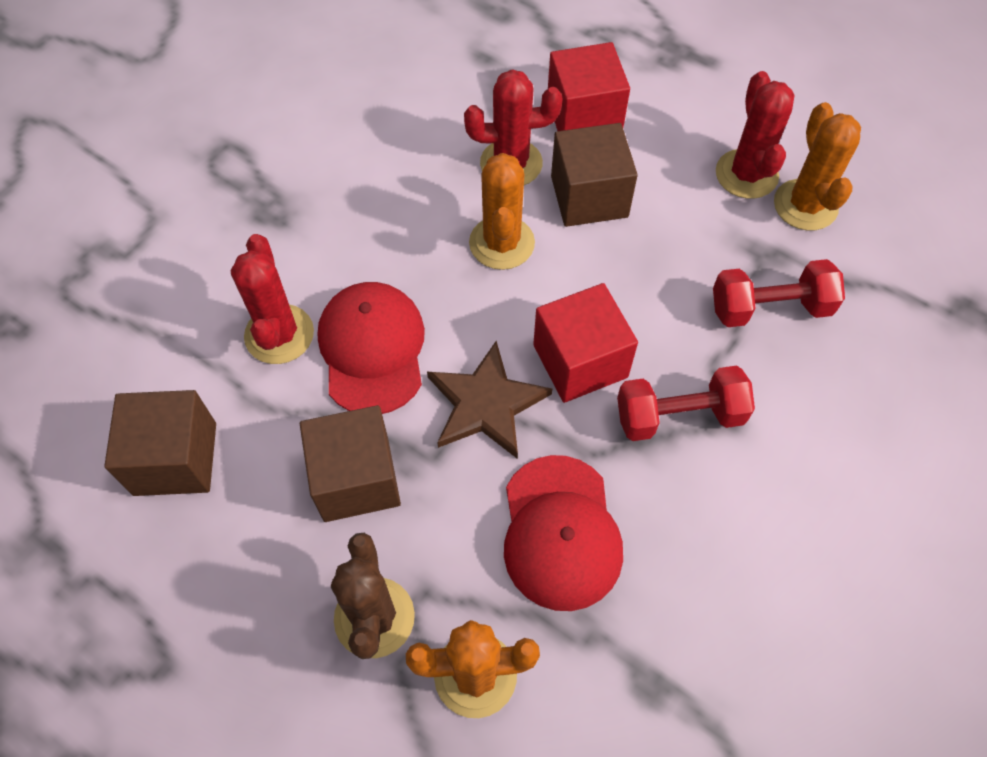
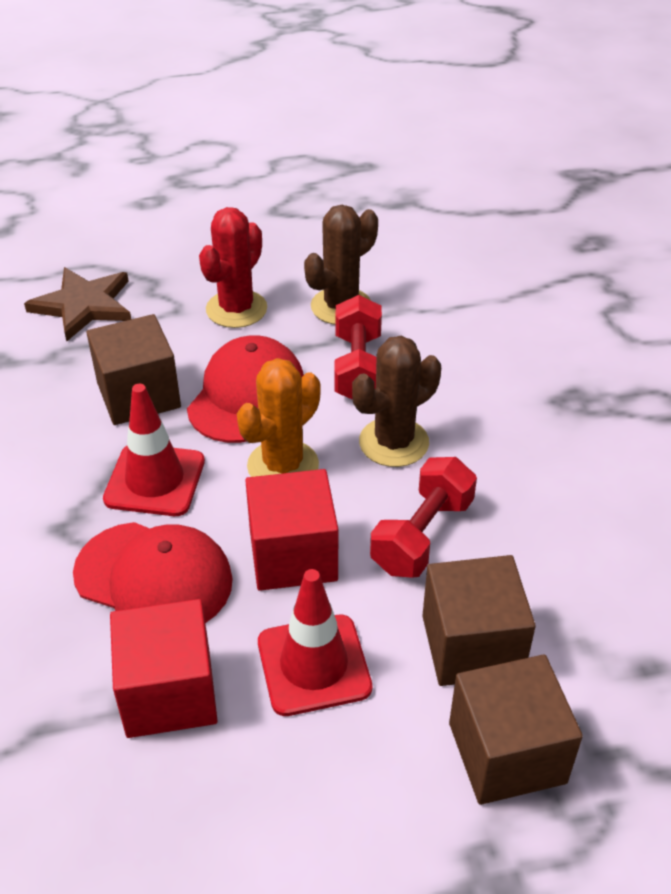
brown cactus: 1 -> 2
orange cactus: 3 -> 1
red cactus: 3 -> 1
red traffic cone: 0 -> 2

